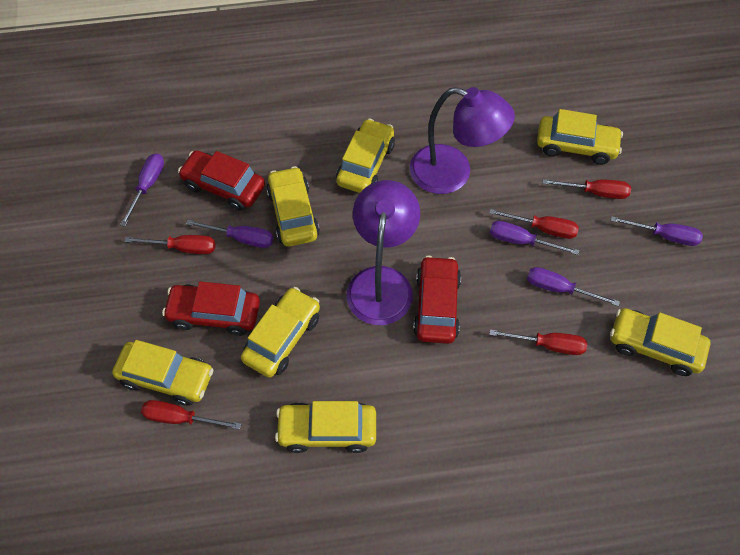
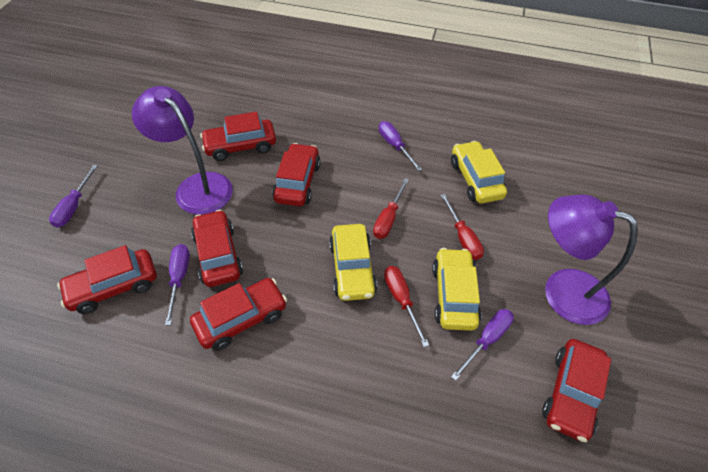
purple screwdriver: 5 -> 4
red car: 3 -> 6
red screwdriver: 5 -> 3
yellow car: 7 -> 3

